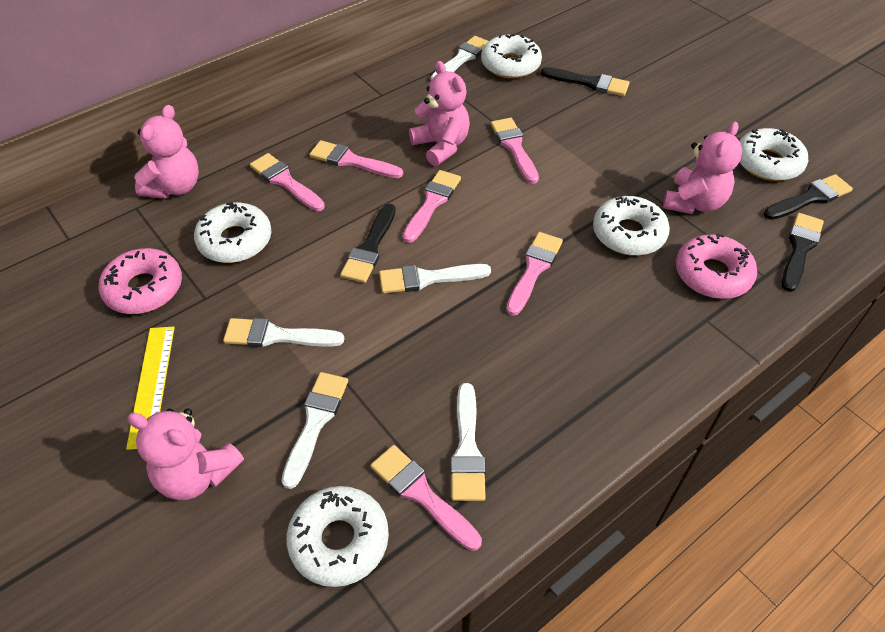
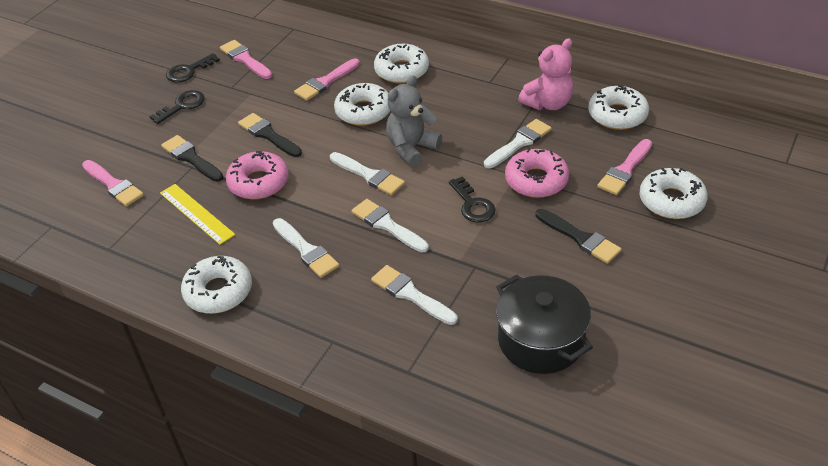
black brush: 4 -> 3
black key: 0 -> 3
black pot: 0 -> 1
grey teddy bear: 0 -> 1
pink brush: 6 -> 4
pink teddy bear: 4 -> 1

